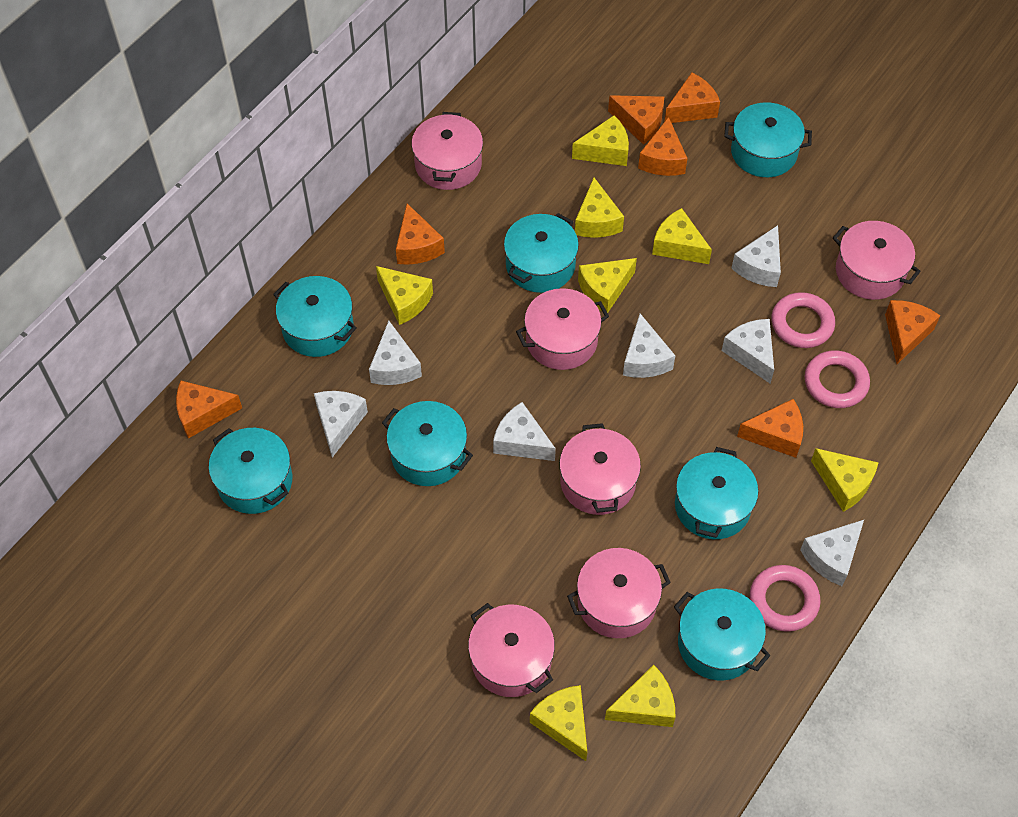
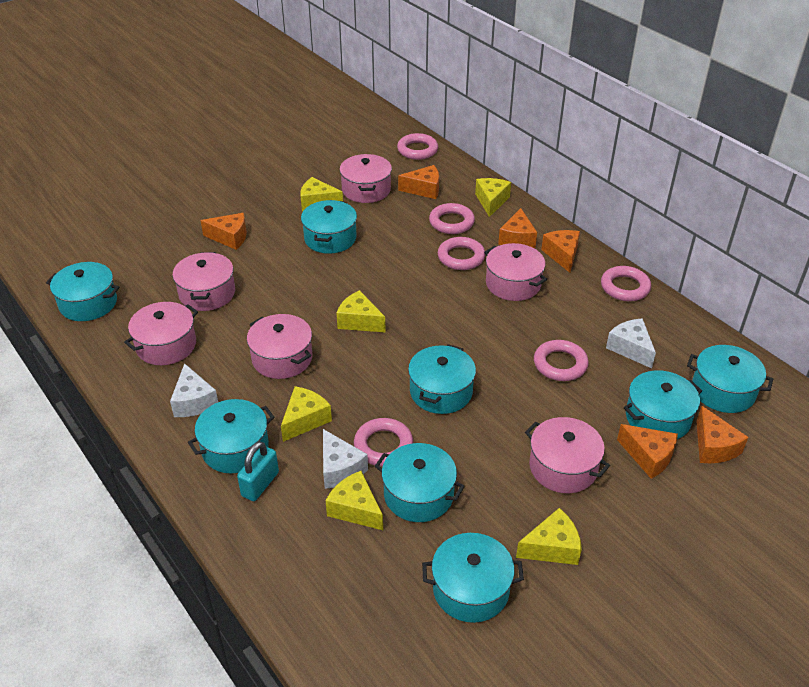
orange cheese: 7 -> 6
pink ring: 3 -> 6
turquoise padlock: 0 -> 1
turquoise pot: 7 -> 8
white cheese: 7 -> 3
yellow cheese: 8 -> 6

